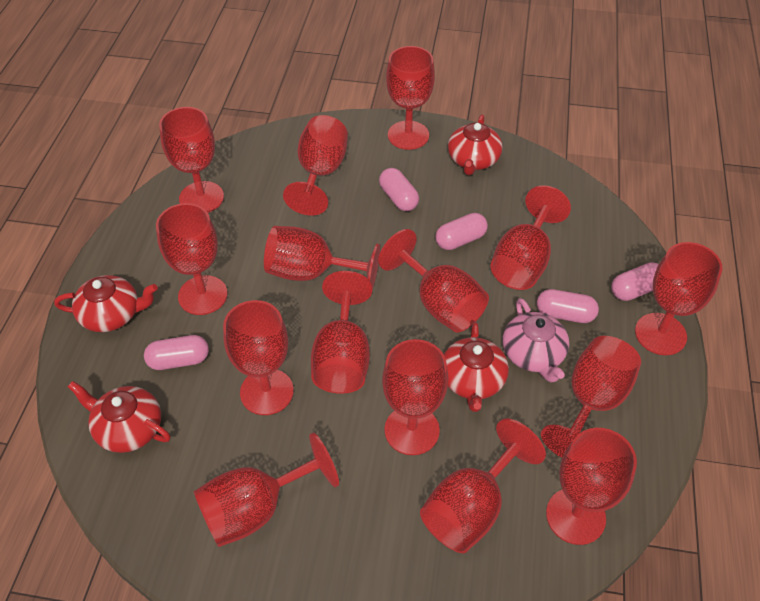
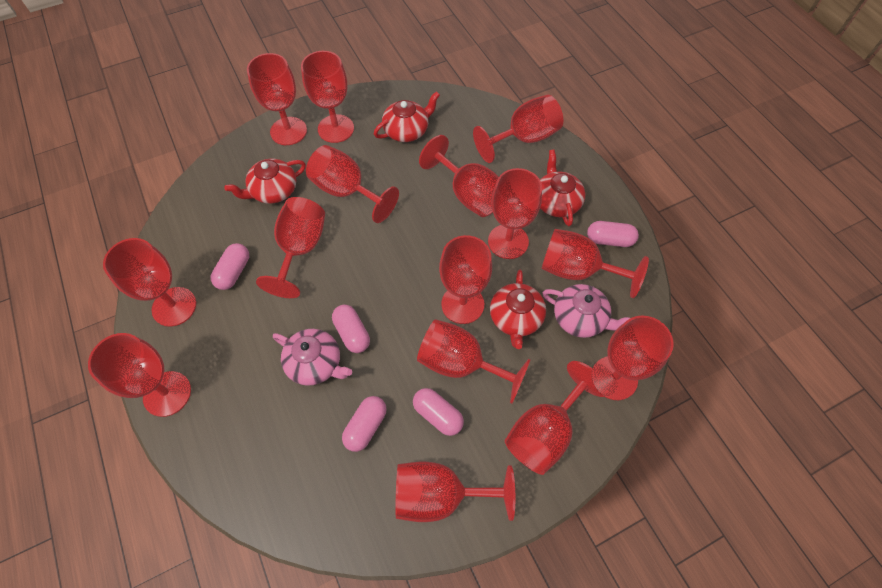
pink teapot: 1 -> 2

